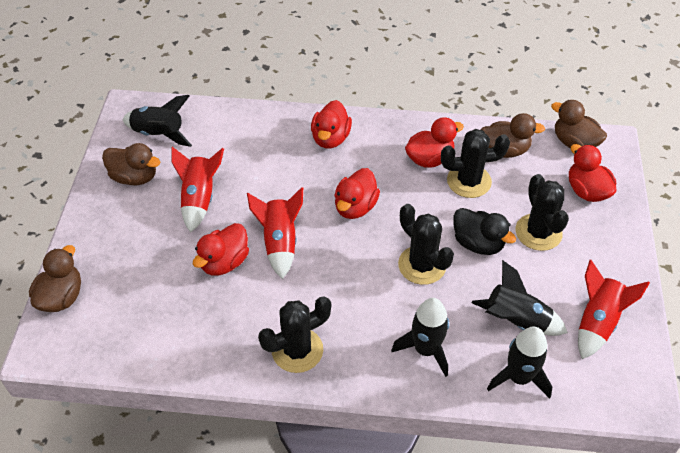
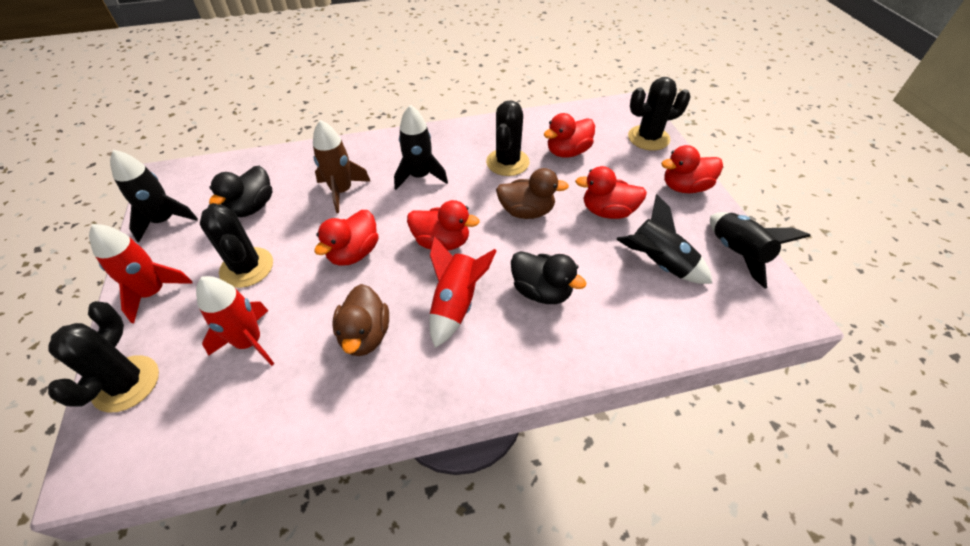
black duck: 1 -> 2
brown duck: 4 -> 2
brown rocket: 0 -> 1

